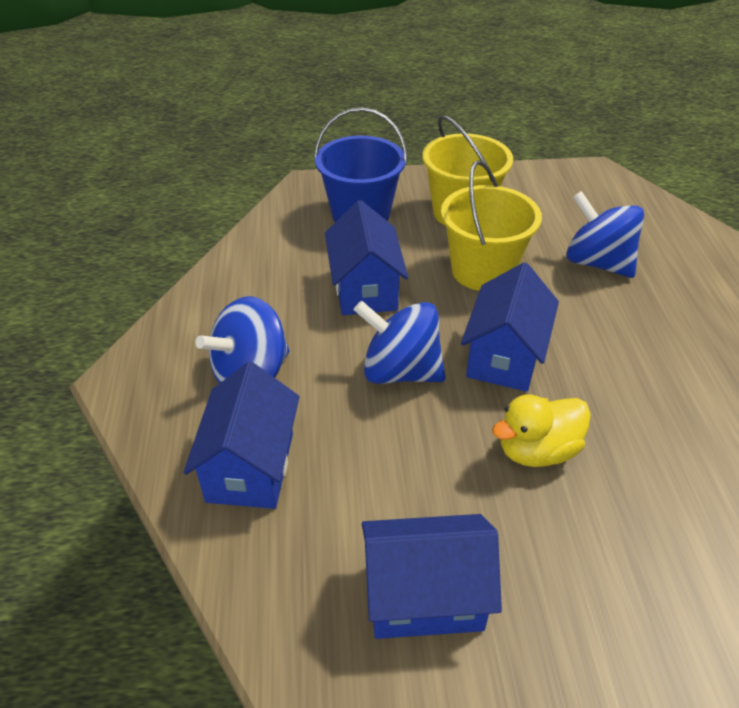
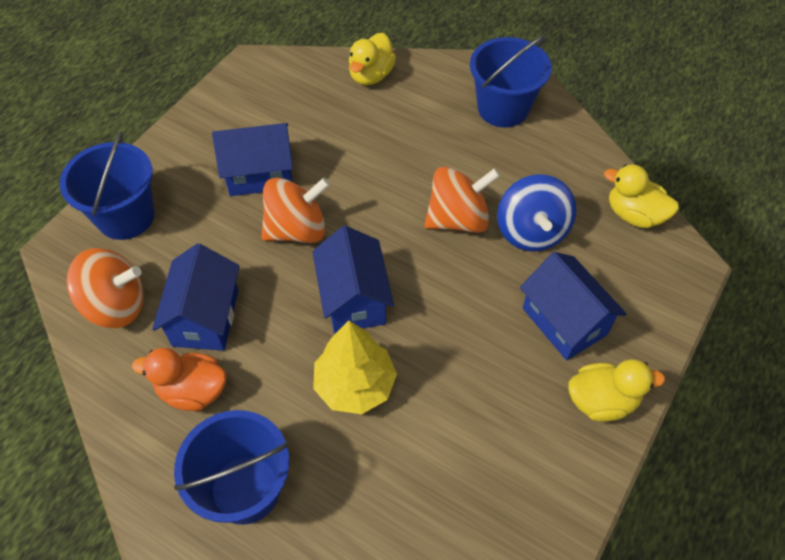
blue bucket: 1 -> 3
blue spinning top: 3 -> 1
orange duck: 0 -> 1
orange spinning top: 0 -> 3
yellow bucket: 2 -> 0
yellow duck: 1 -> 3
yellow tree: 0 -> 1

